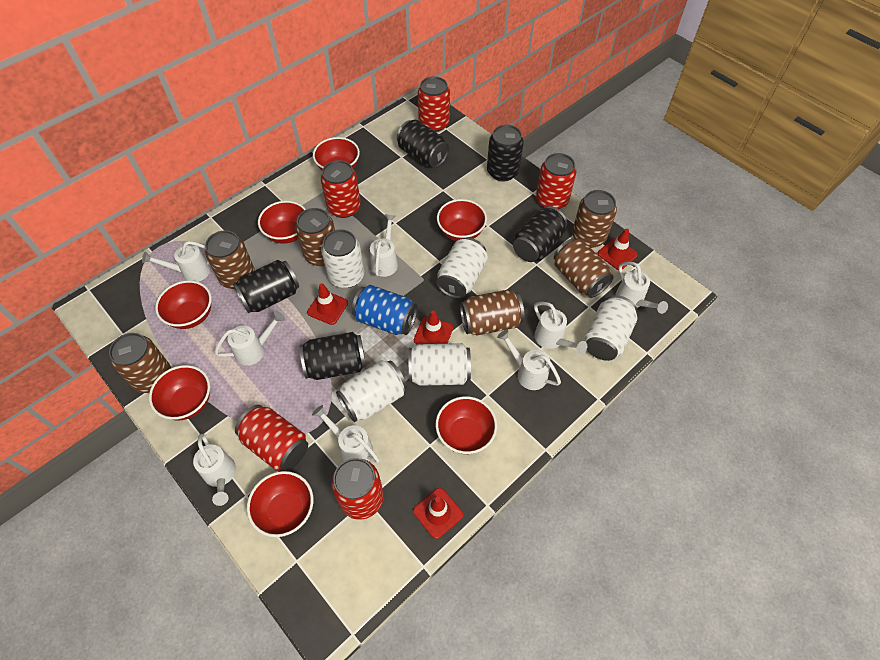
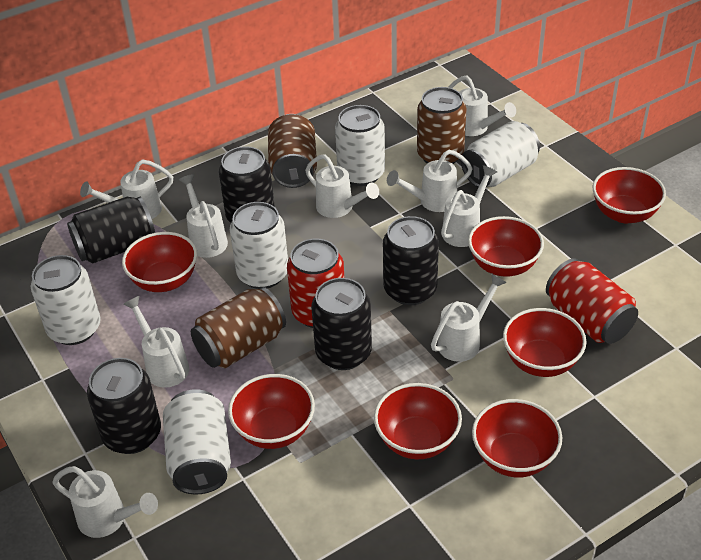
blue can: 1 -> 0
brown can: 6 -> 3
red can: 5 -> 2
red traffic cone: 4 -> 0
white watering can: 8 -> 9

